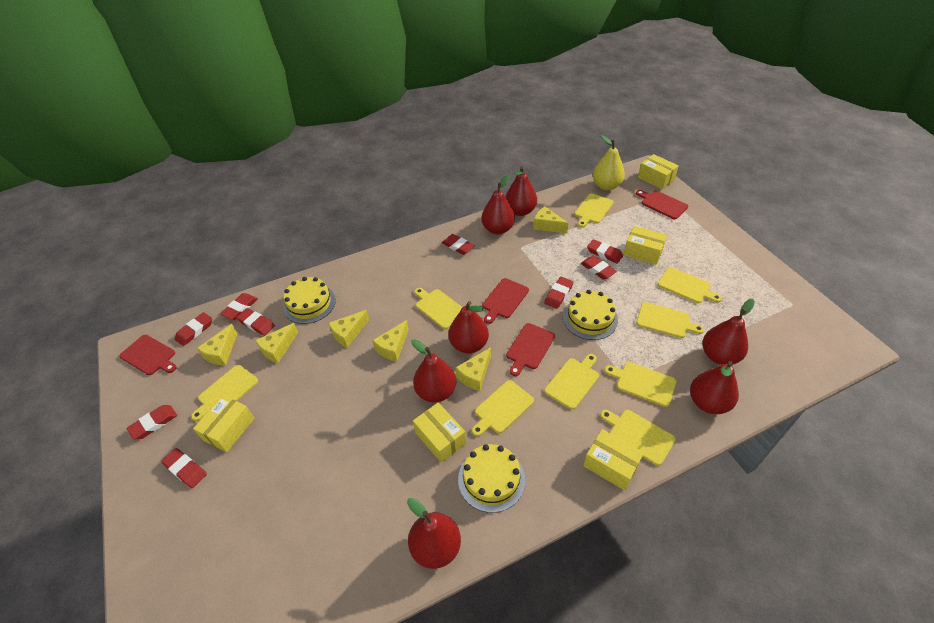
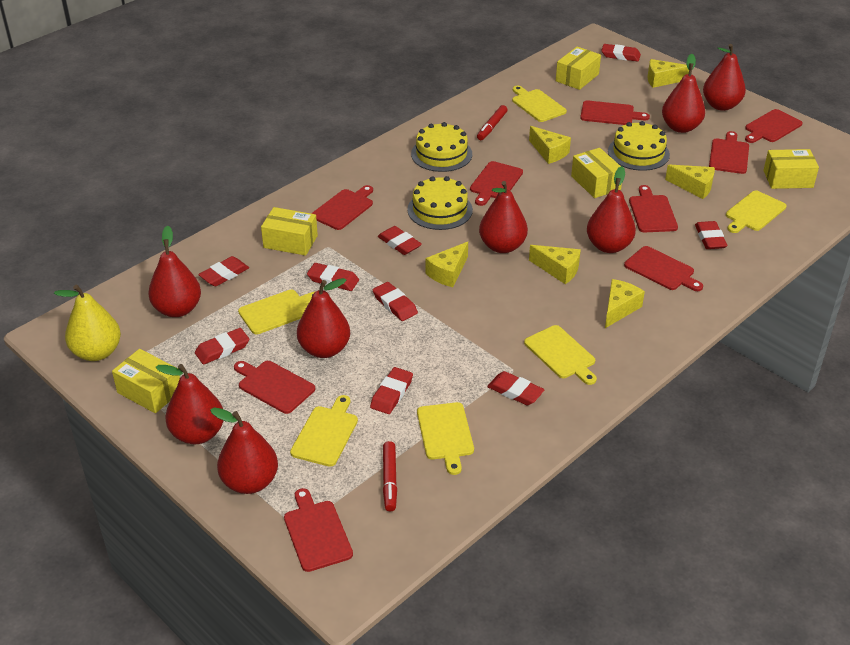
red cutting board: 4 -> 9
red marker: 0 -> 2
red pear: 7 -> 8
yellow cutting board: 9 -> 6

